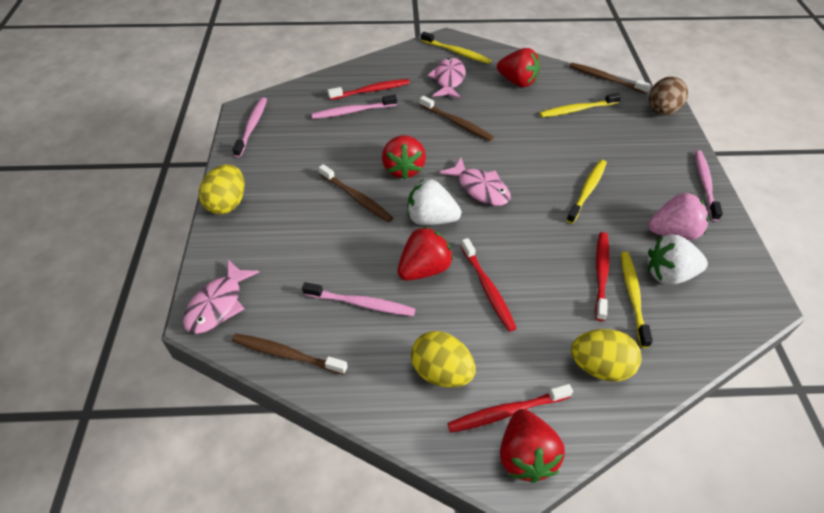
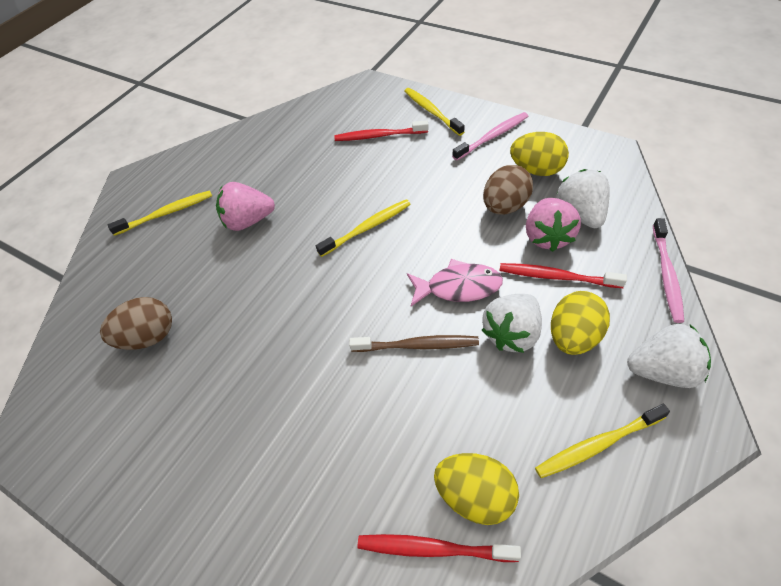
brown egg: 1 -> 2
brown toothbrush: 4 -> 1
pink fish: 3 -> 1
pink strawberry: 1 -> 2
pink toothbrush: 4 -> 2
red strawberry: 4 -> 0
red toothbrush: 4 -> 3
white strawberry: 2 -> 3

